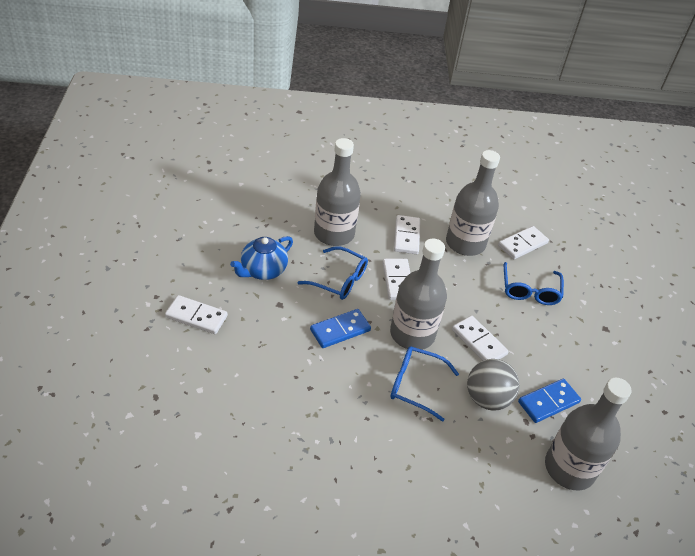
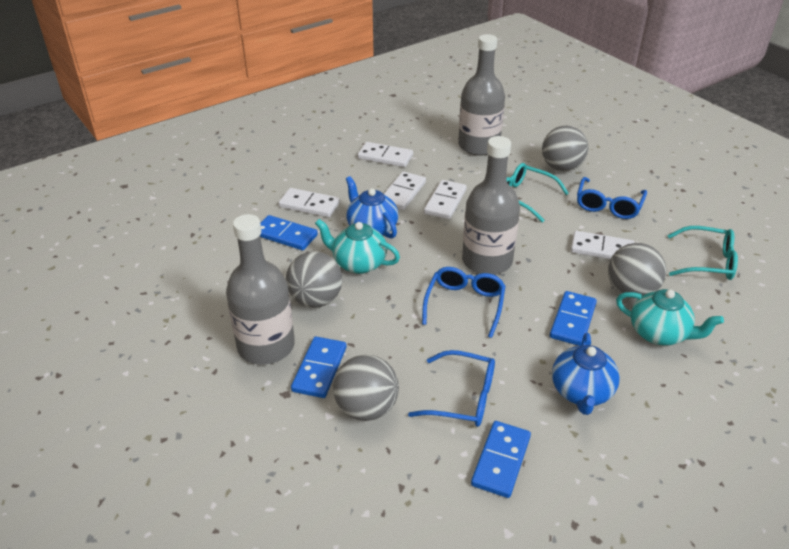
blue domino: 2 -> 4
blue teapot: 1 -> 2
grey ball: 1 -> 4
grey bottle: 4 -> 3
turquoise glasses: 0 -> 2
turquoise teapot: 0 -> 2

